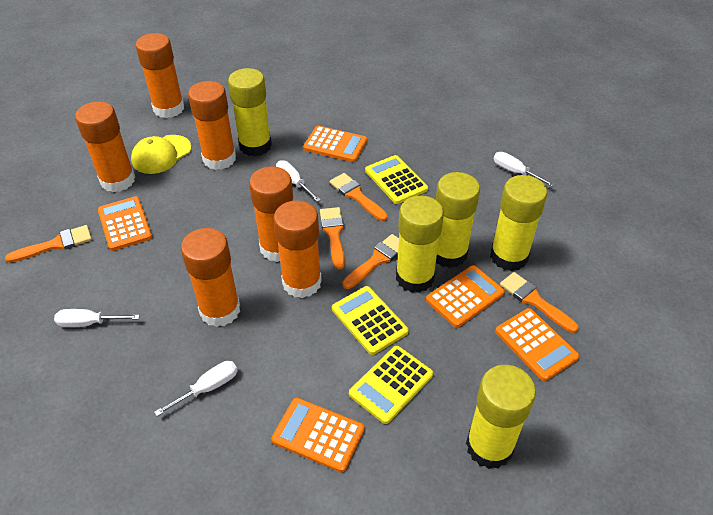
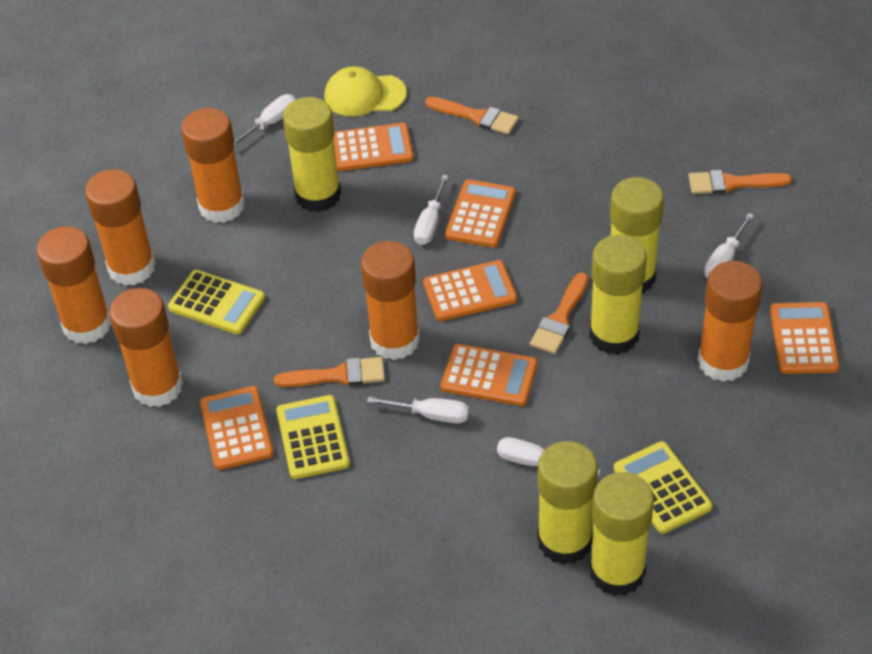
orange brush: 5 -> 4
orange calculator: 5 -> 6
white screwdriver: 4 -> 5

